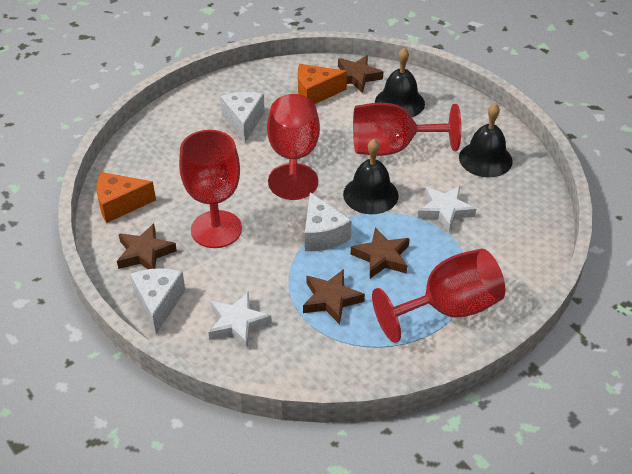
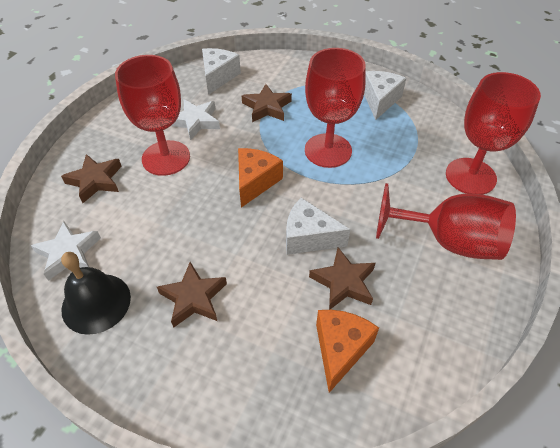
black bell: 3 -> 1

